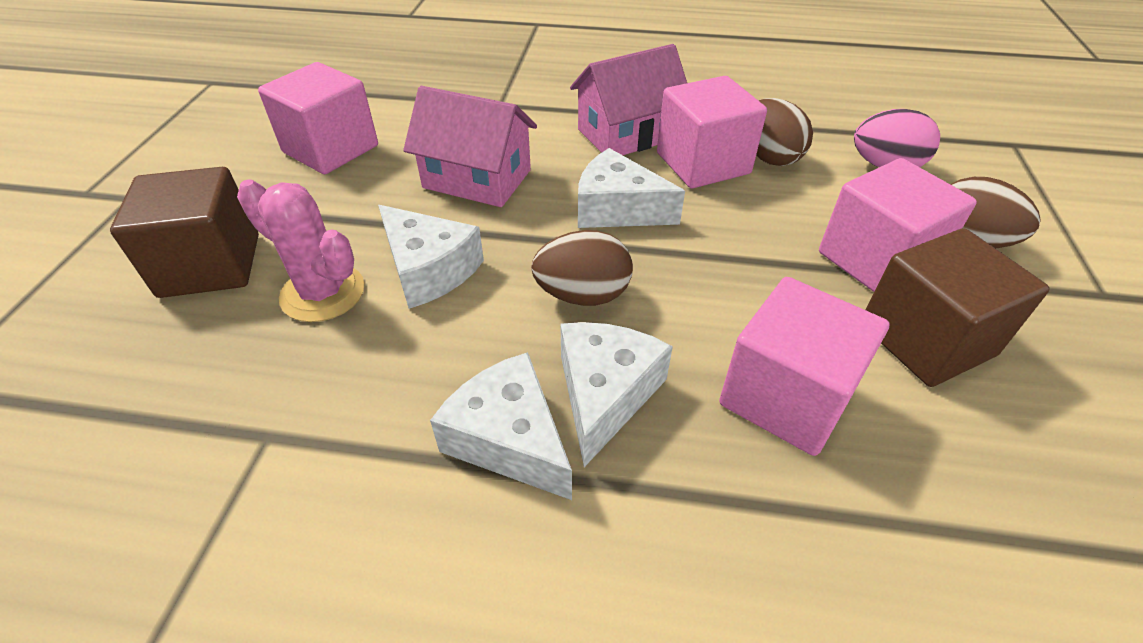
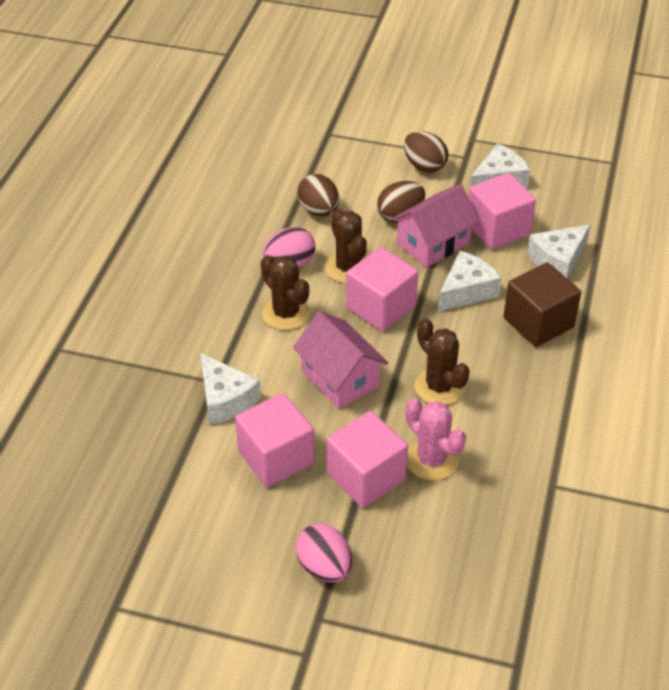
brown cactus: 0 -> 3
brown cube: 2 -> 1
pink egg: 1 -> 2

